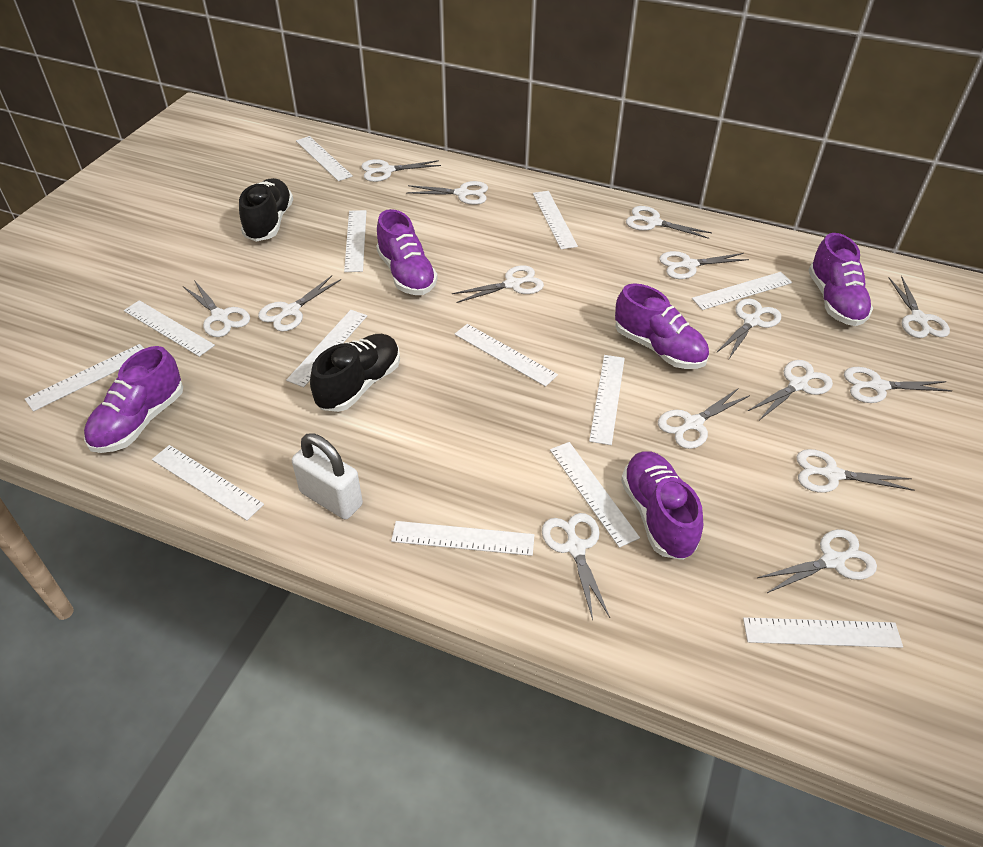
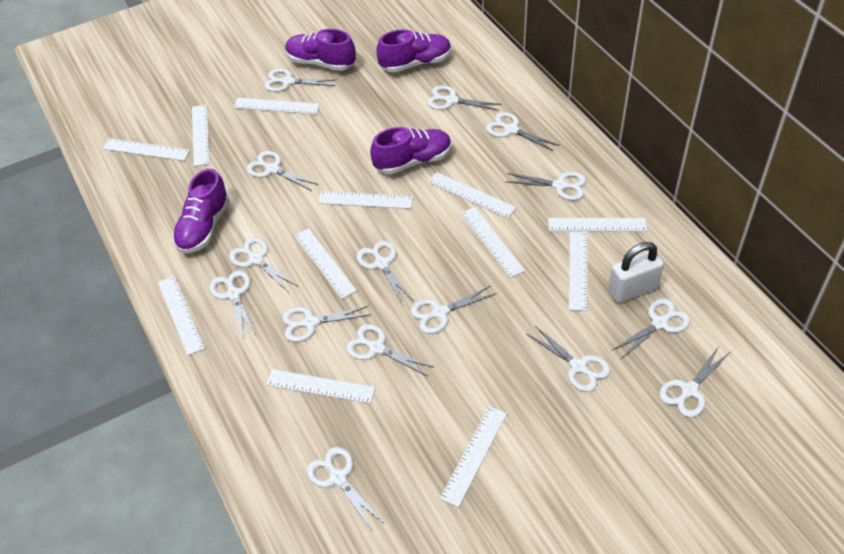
black shoe: 2 -> 0
purple shoe: 5 -> 4
white ruler: 13 -> 12

